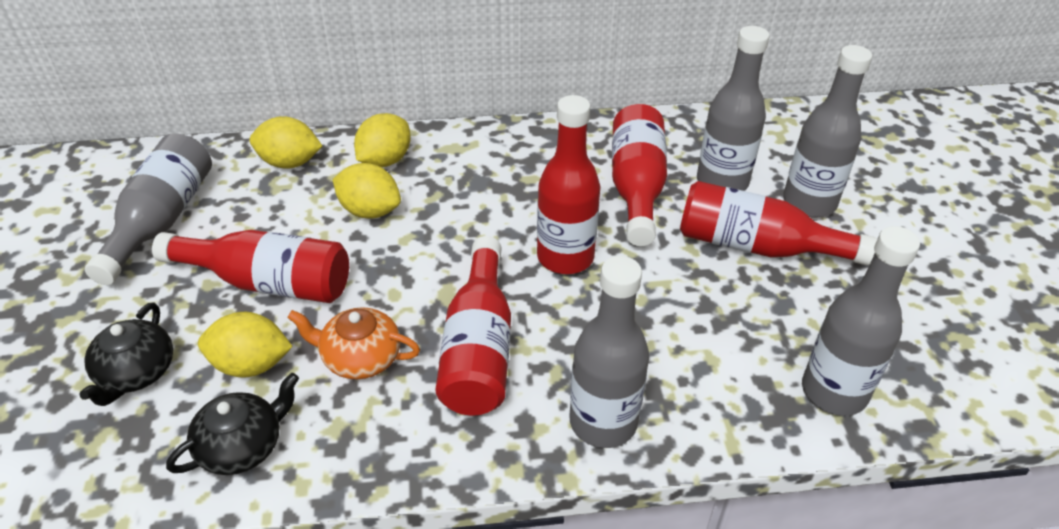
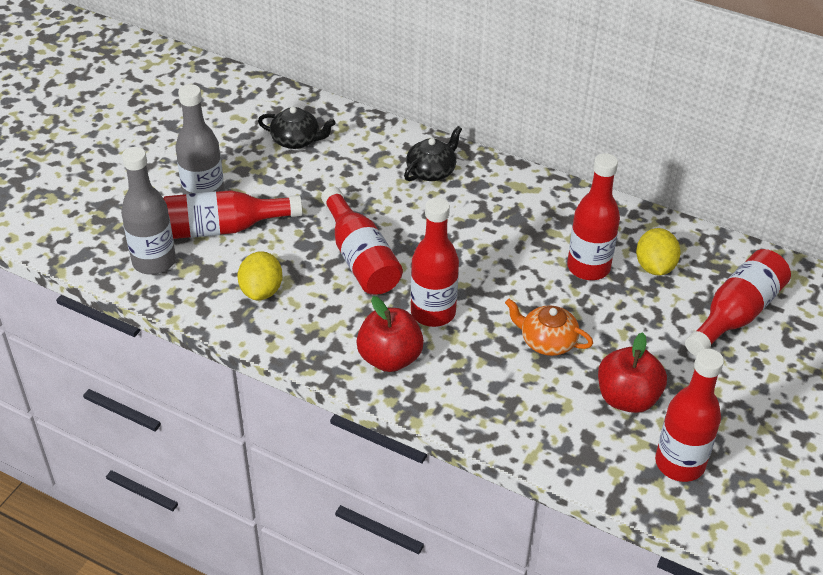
grey bottle: 5 -> 2
red apple: 0 -> 2
red bottle: 5 -> 6
yellow lemon: 4 -> 2

